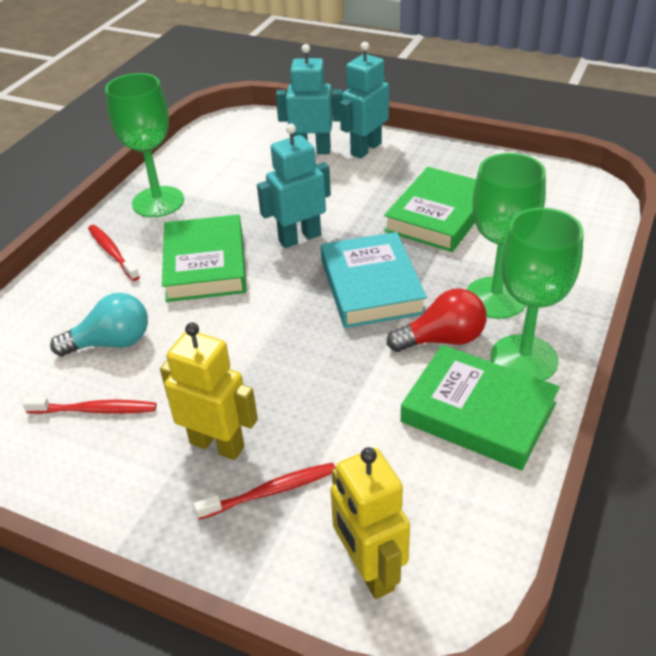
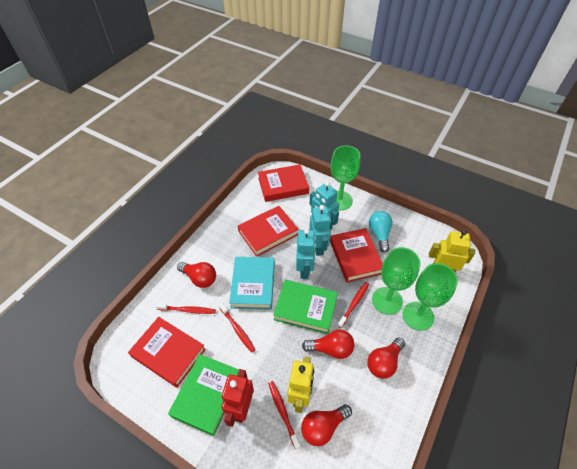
green book: 3 -> 2
red book: 0 -> 4
red light bulb: 1 -> 4
red robot: 0 -> 1
red toothbrush: 3 -> 4

